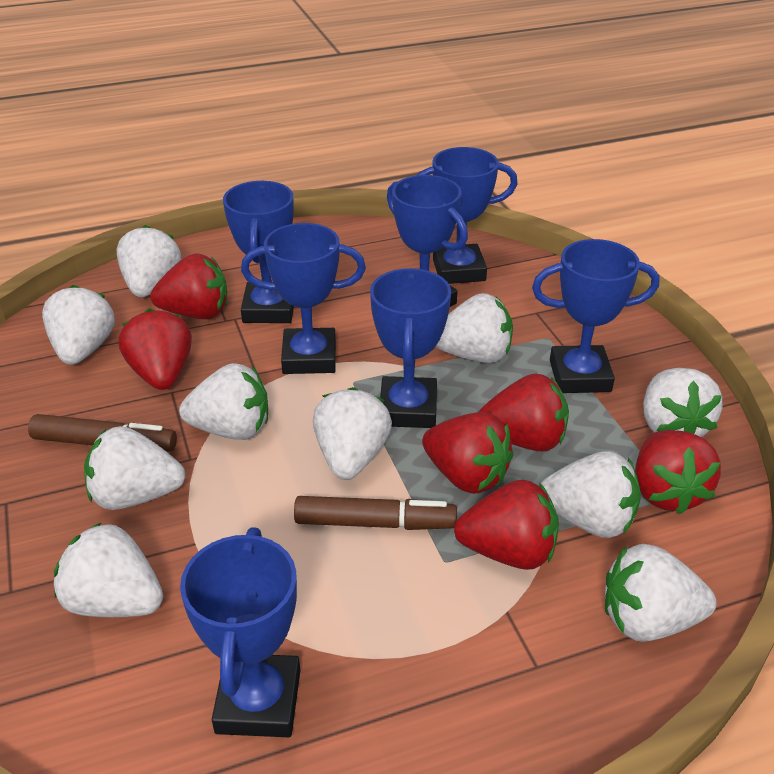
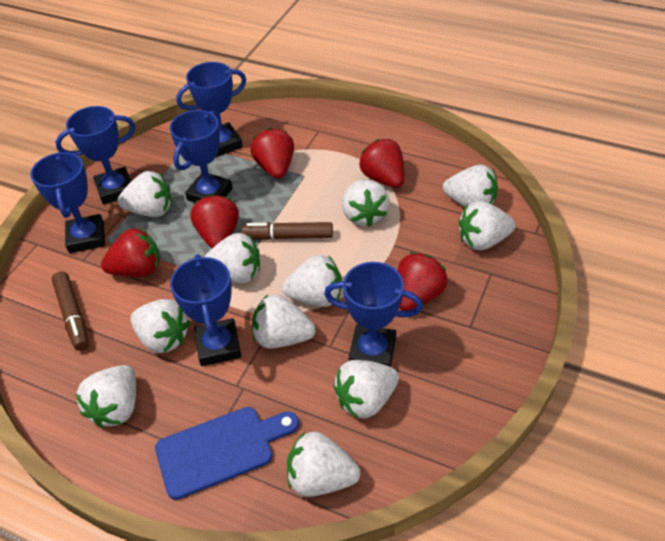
blue cutting board: 0 -> 1
blue trophy: 7 -> 6
red strawberry: 6 -> 5
white strawberry: 10 -> 11

